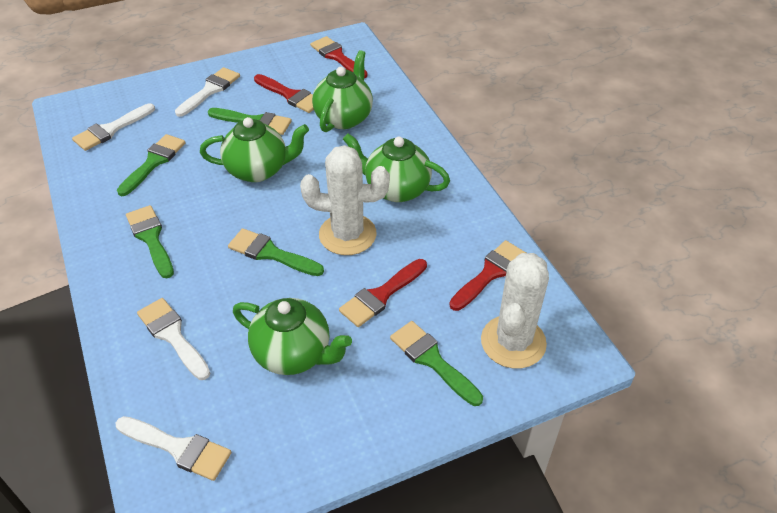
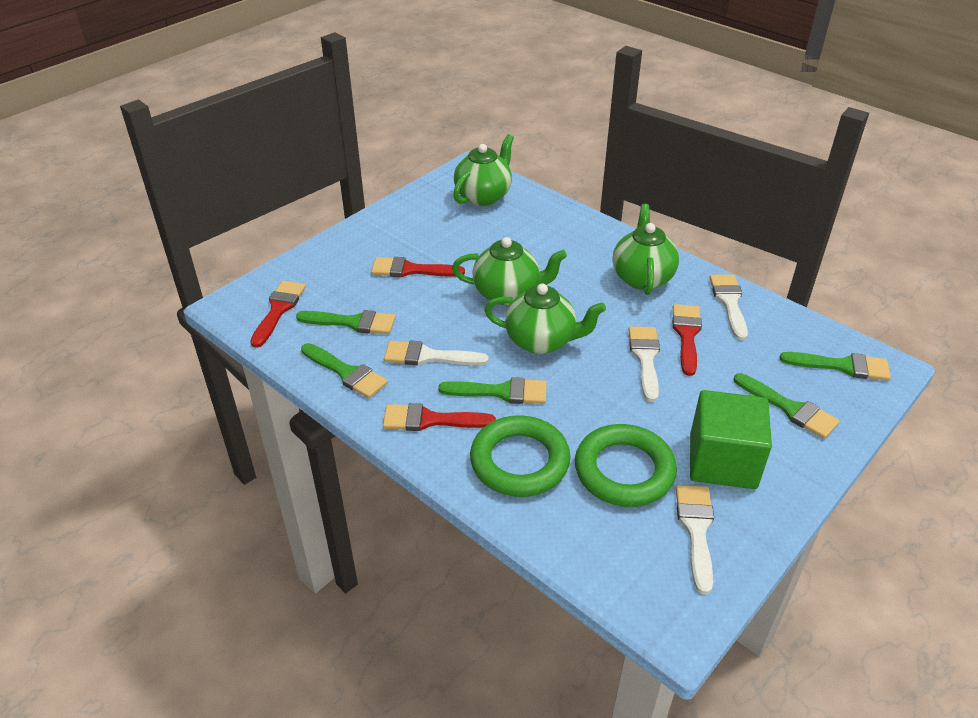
green cube: 0 -> 1
green ring: 0 -> 2
white cactus: 2 -> 0

